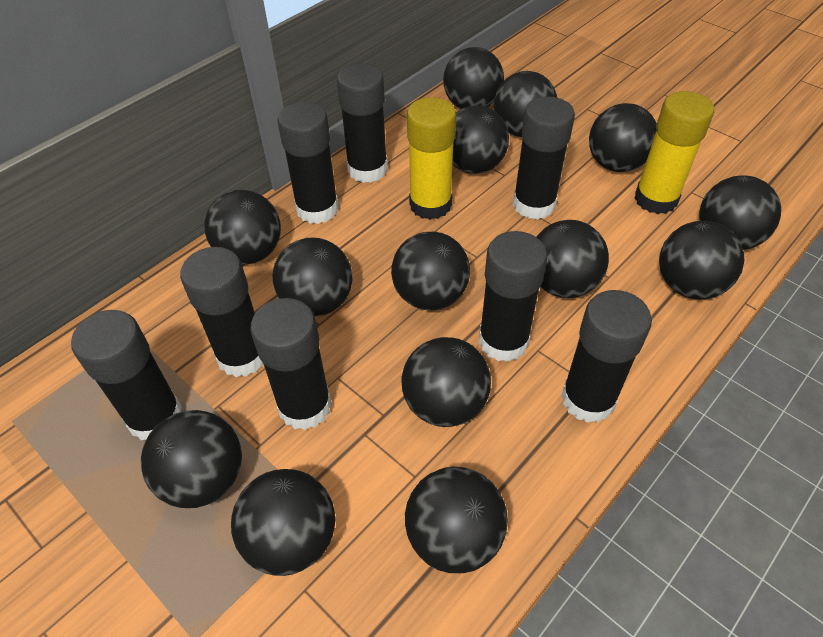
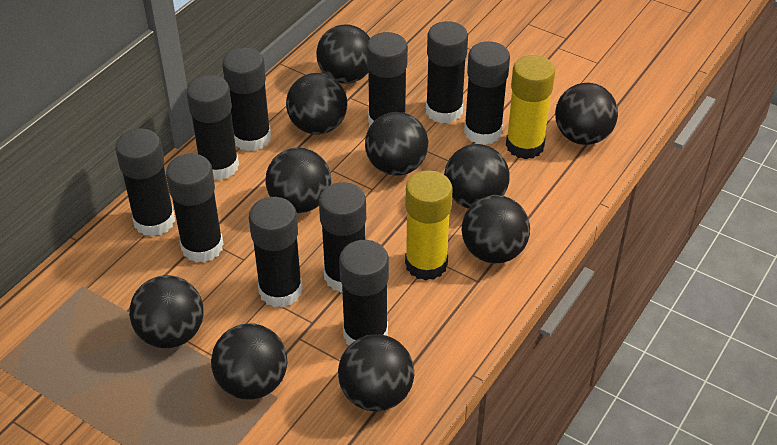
black ball: 14 -> 10
black glue stick: 8 -> 10

